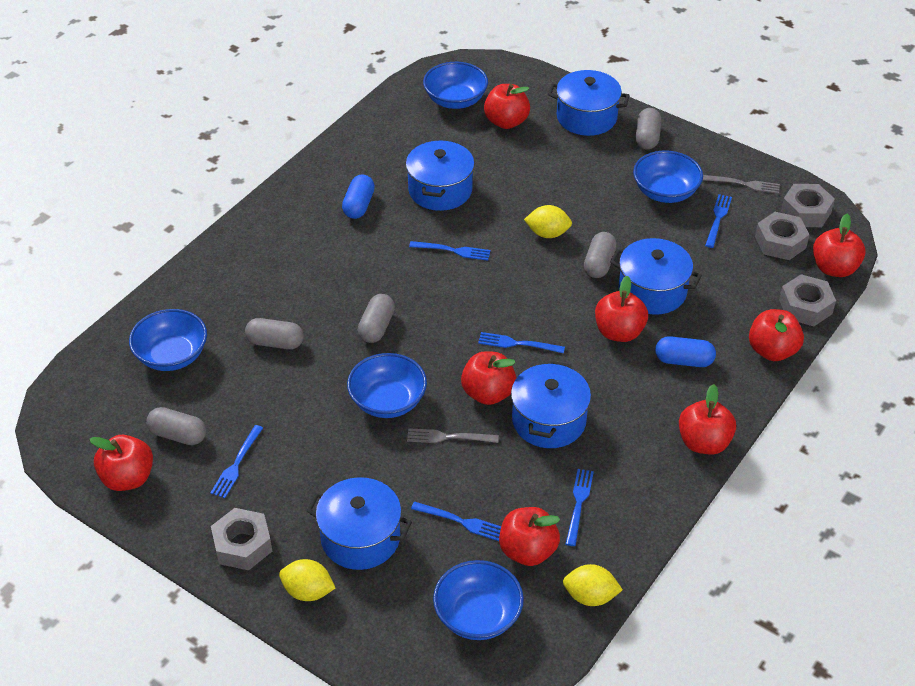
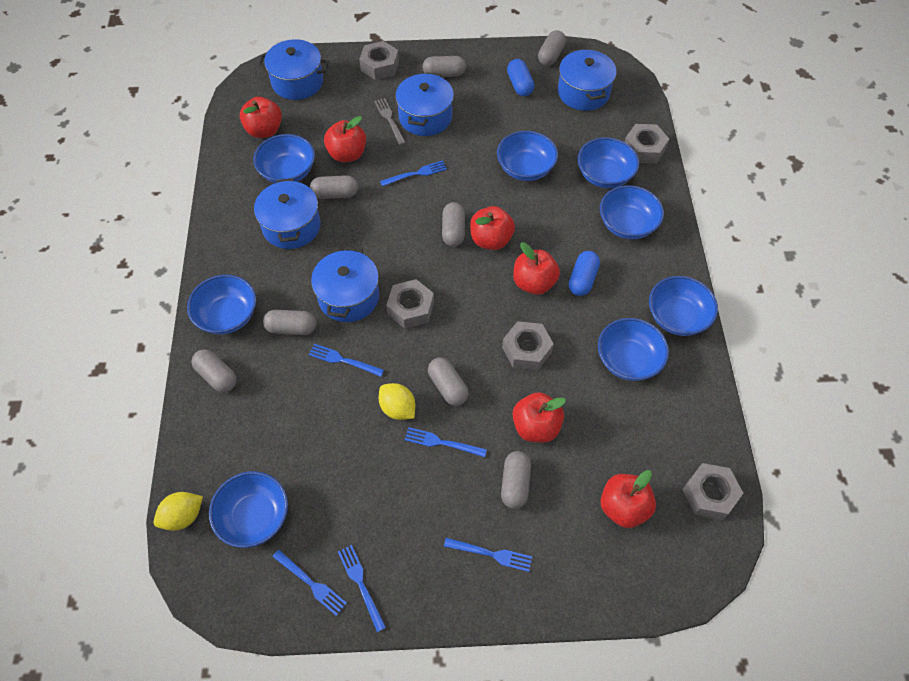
blue bowl: 5 -> 8
grey capsule: 5 -> 8
grey fork: 2 -> 1
grey nut: 4 -> 5
red apple: 8 -> 6
yellow lemon: 3 -> 2

